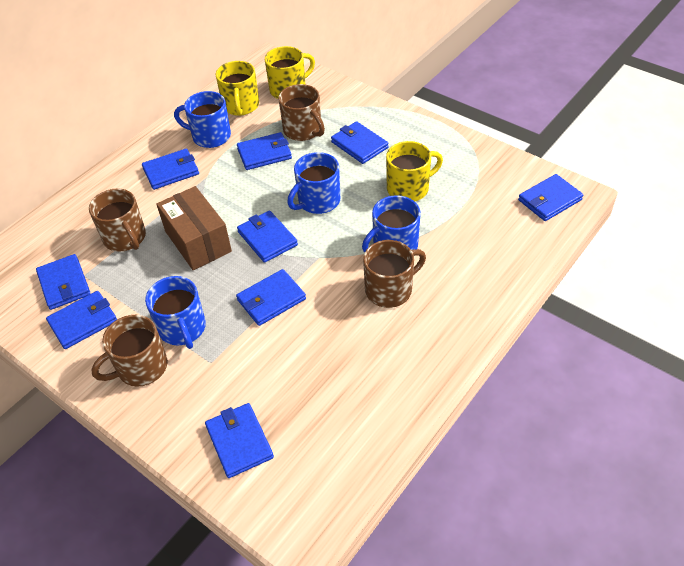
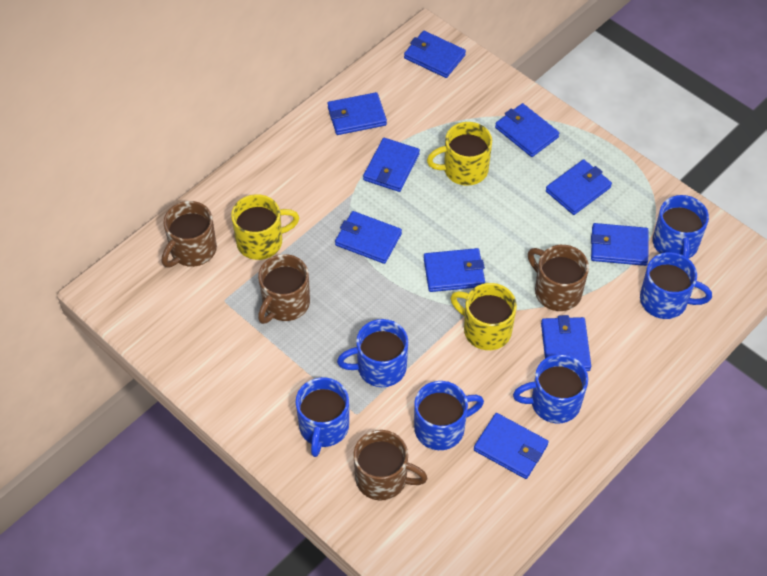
blue mug: 4 -> 6
blue wallet: 9 -> 10
brown box: 1 -> 0

